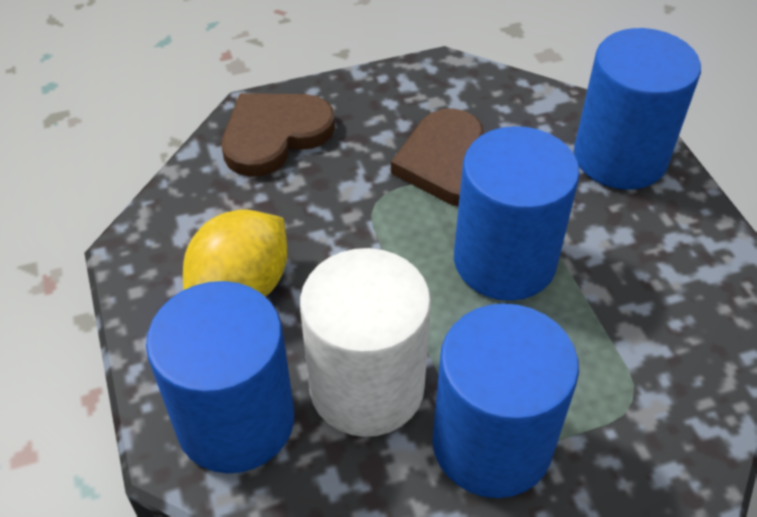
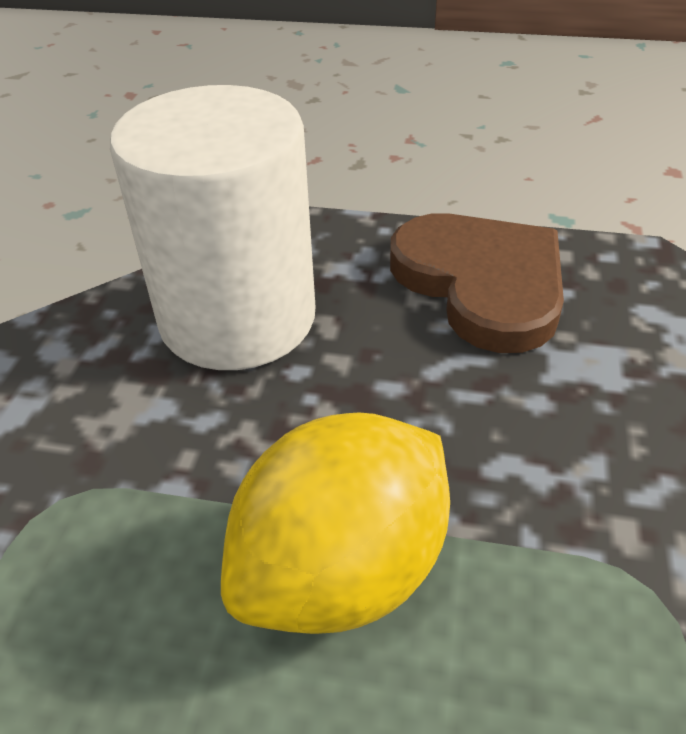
blue cylinder: 4 -> 0
brown heart: 2 -> 1

